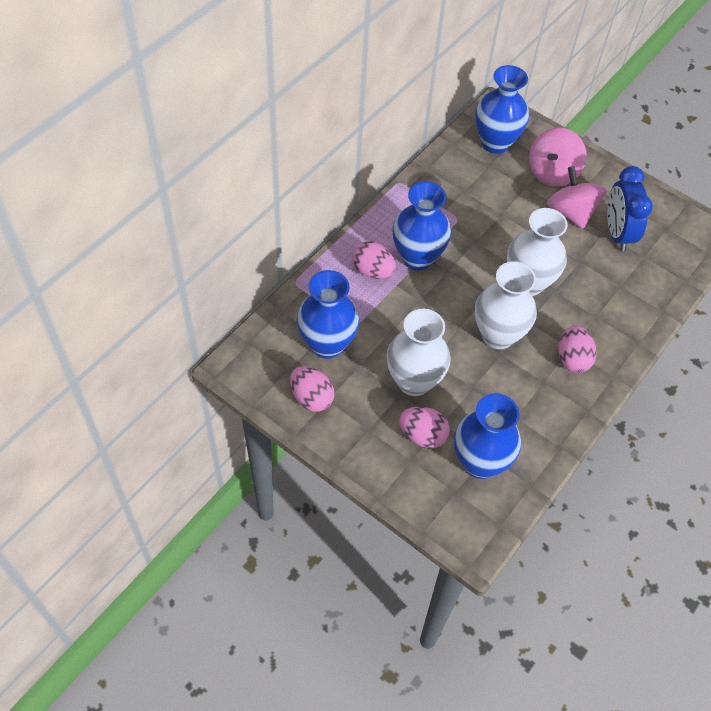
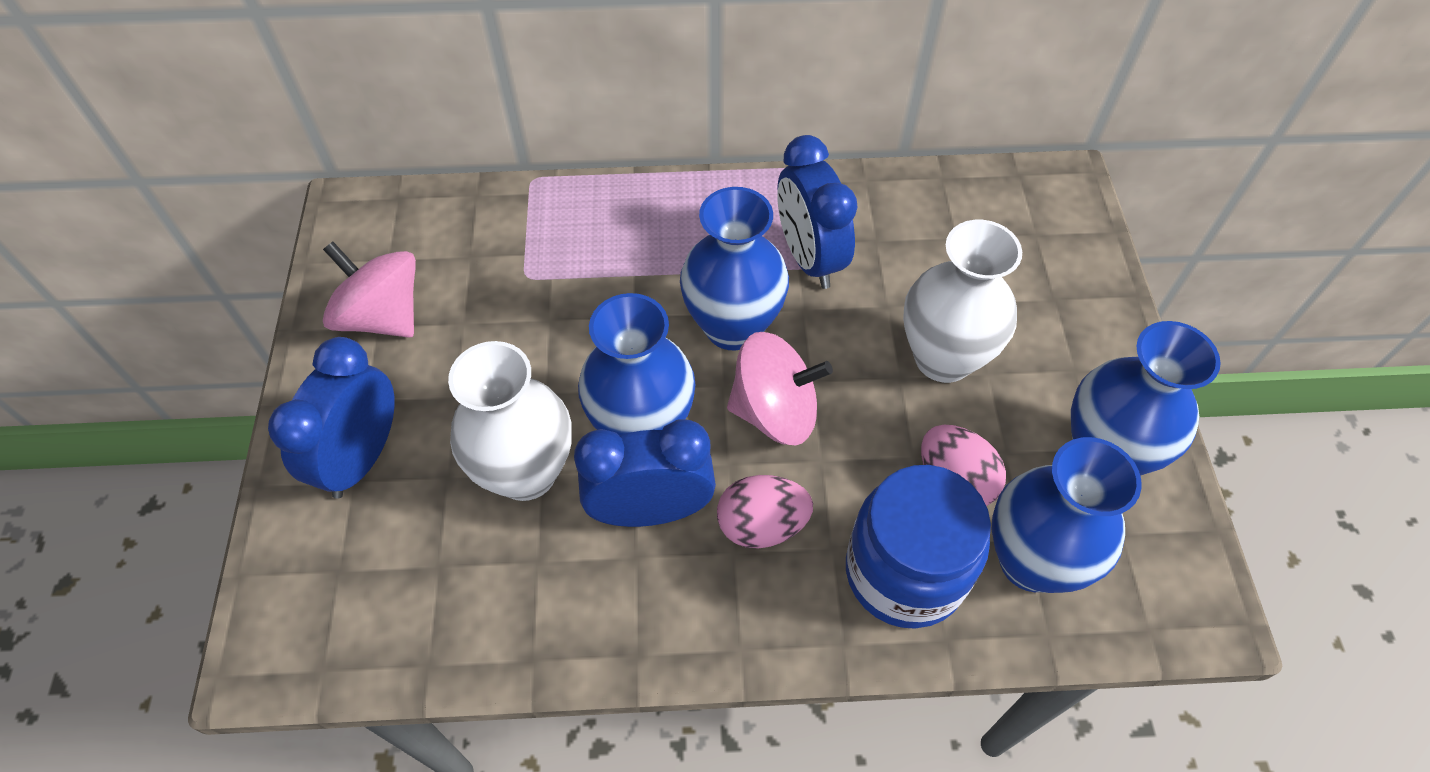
blue clock: 1 -> 3
blue jar: 0 -> 1
pink egg: 4 -> 2
white vase: 3 -> 2

